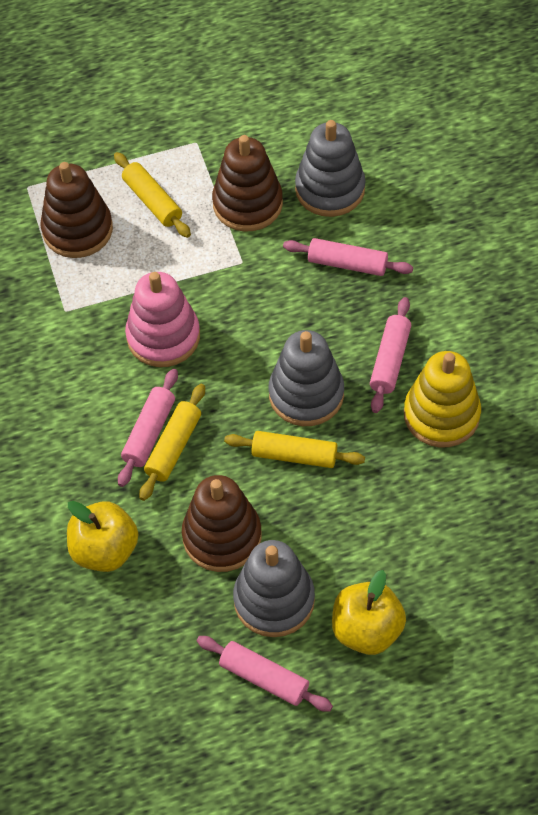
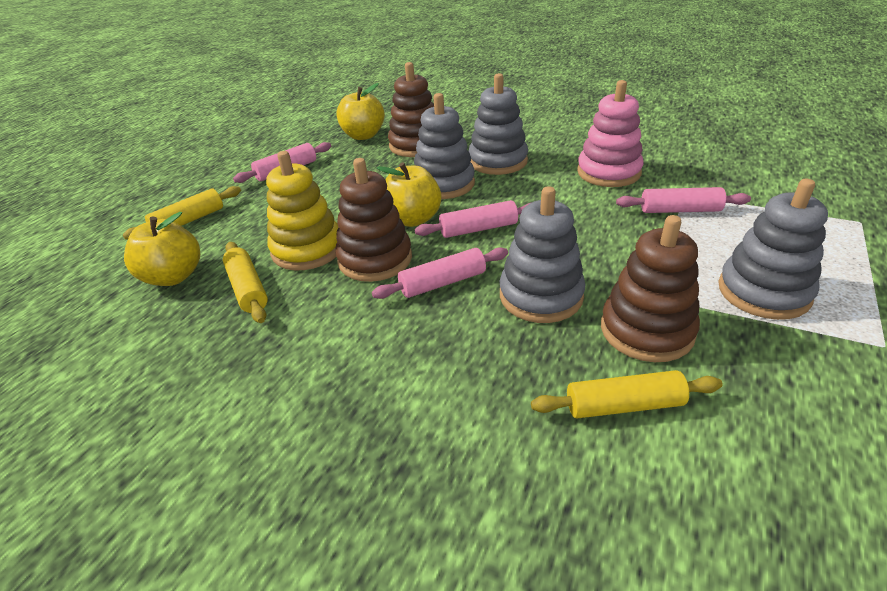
grey stacking toy: 3 -> 4
yellow apple: 2 -> 3

